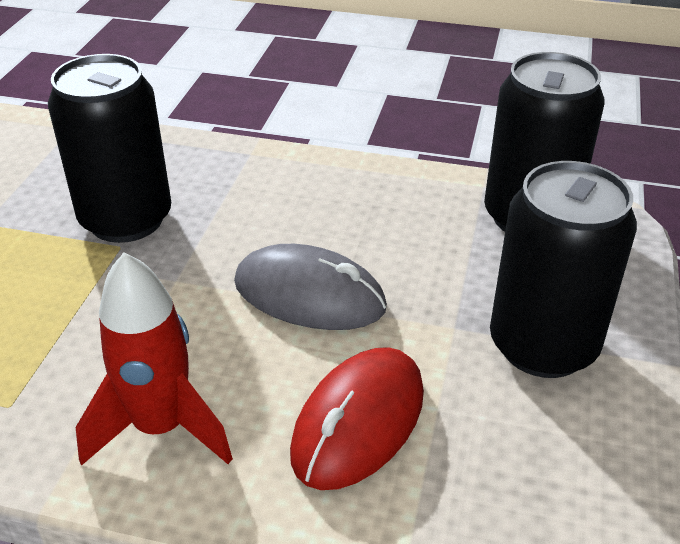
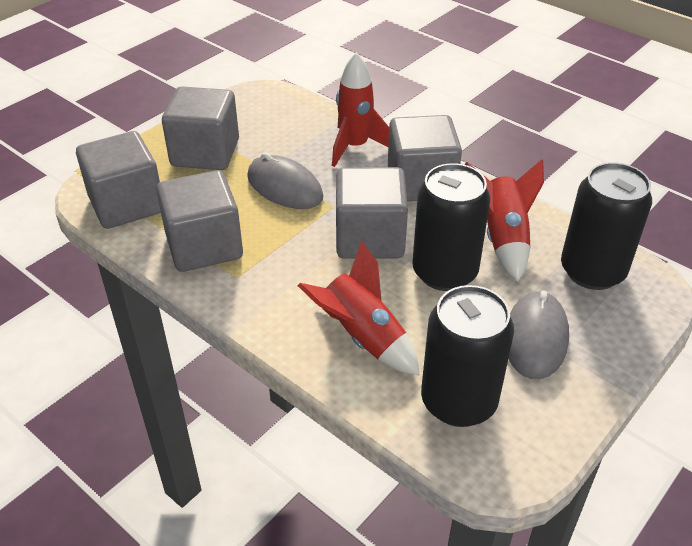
grey cube: 0 -> 5
grey mouse: 1 -> 2
red mouse: 1 -> 0
red rocket: 1 -> 3

